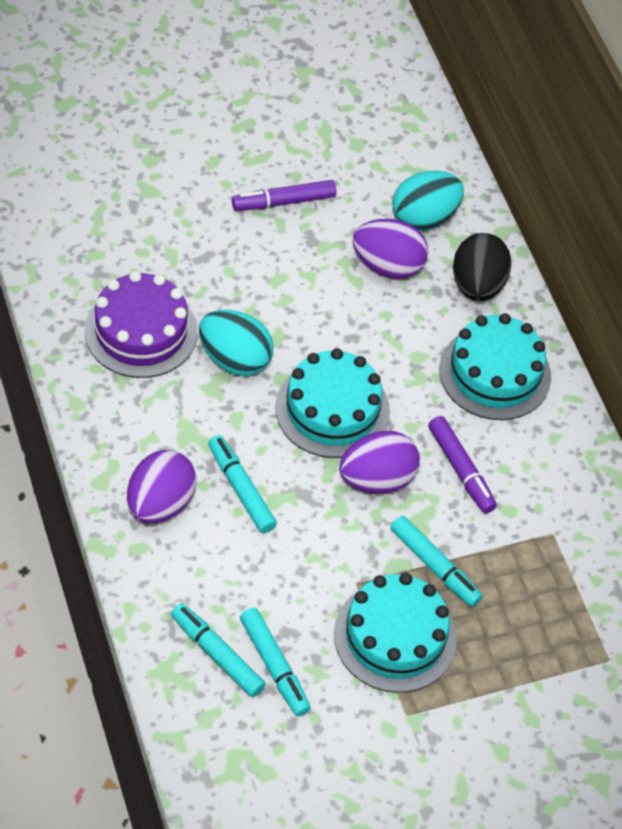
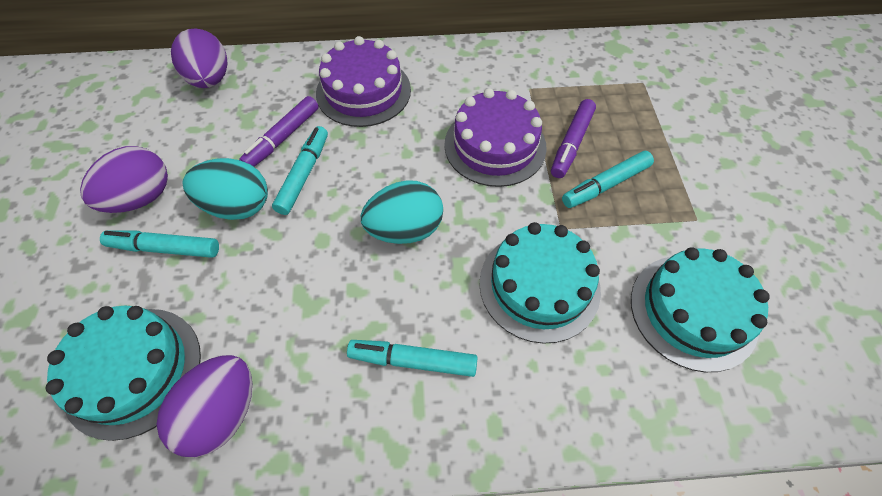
black egg: 1 -> 0
purple cake: 1 -> 2

